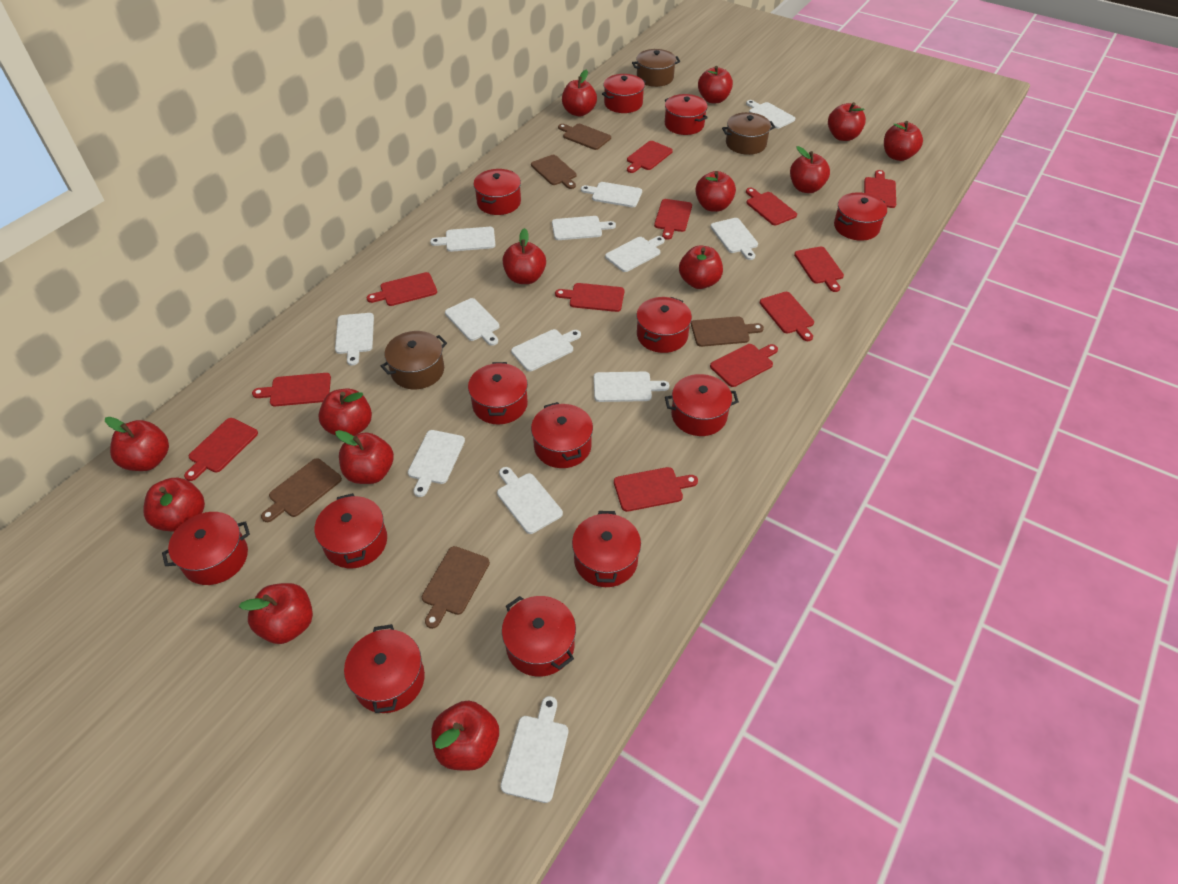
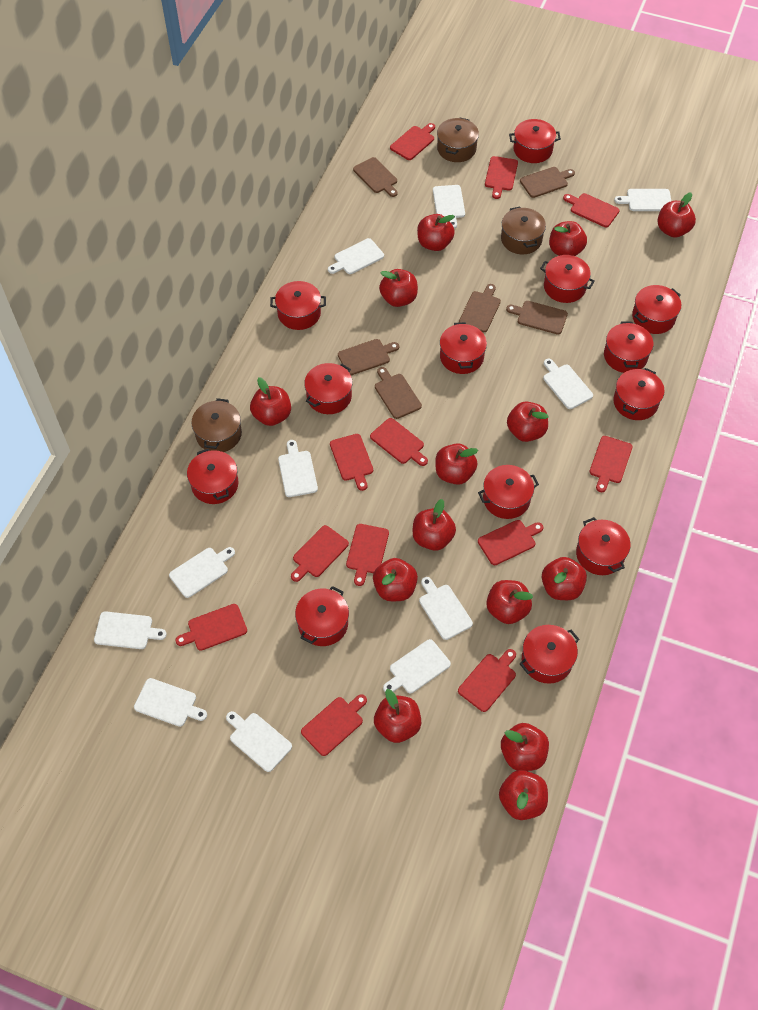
brown cutting board: 5 -> 6
white cutting board: 13 -> 11

